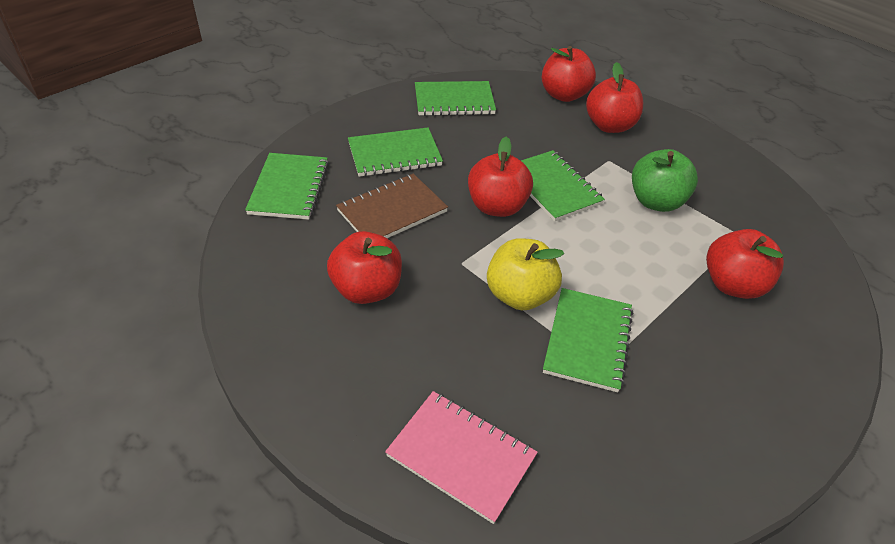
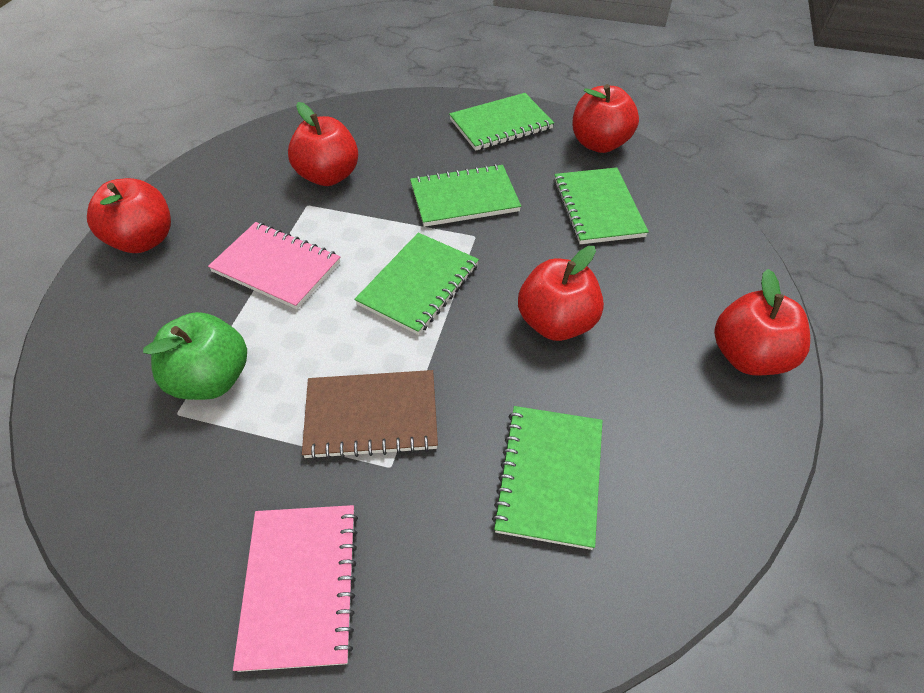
pink notebook: 1 -> 2
yellow apple: 1 -> 0

